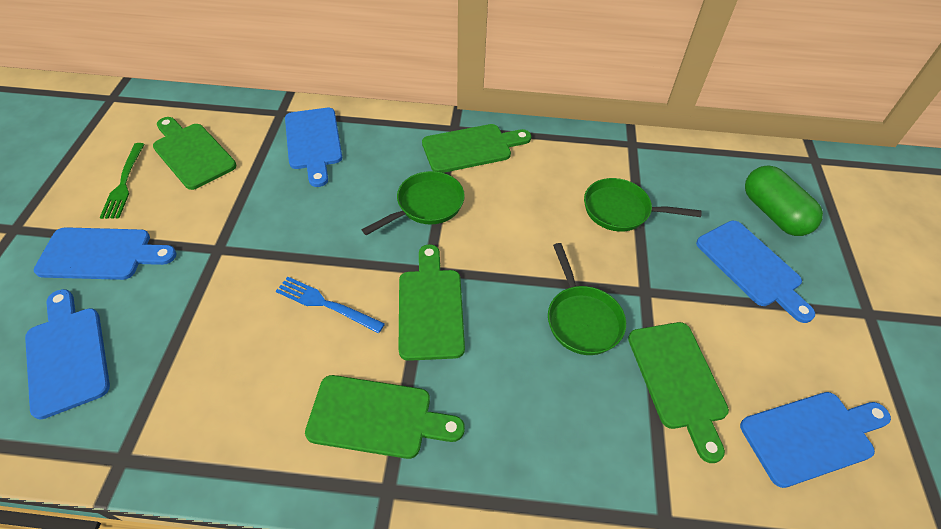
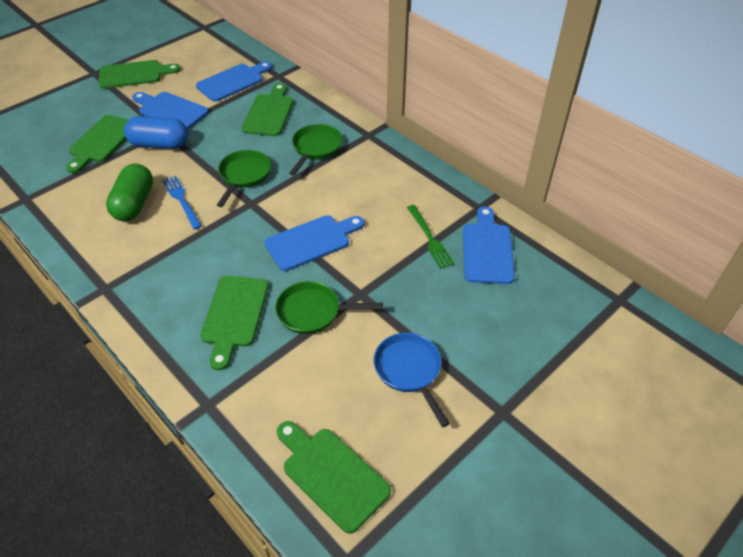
blue capsule: 0 -> 1
blue cutting board: 5 -> 4
blue pan: 0 -> 1

